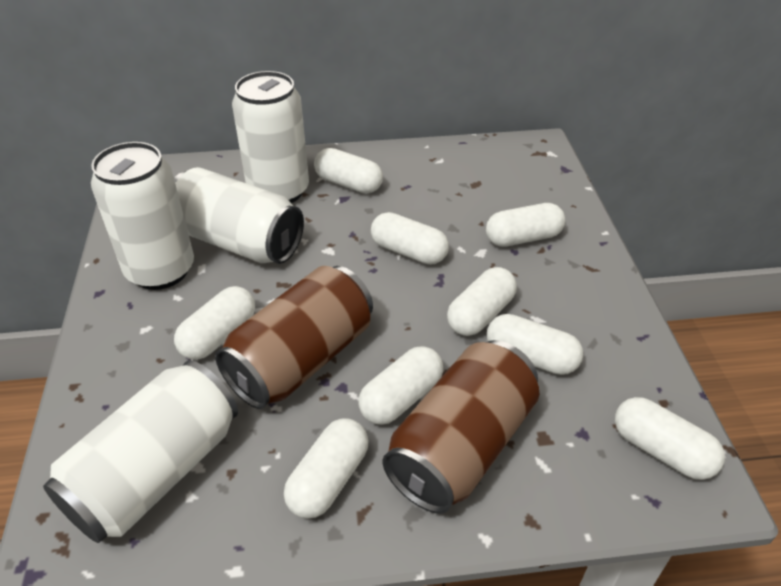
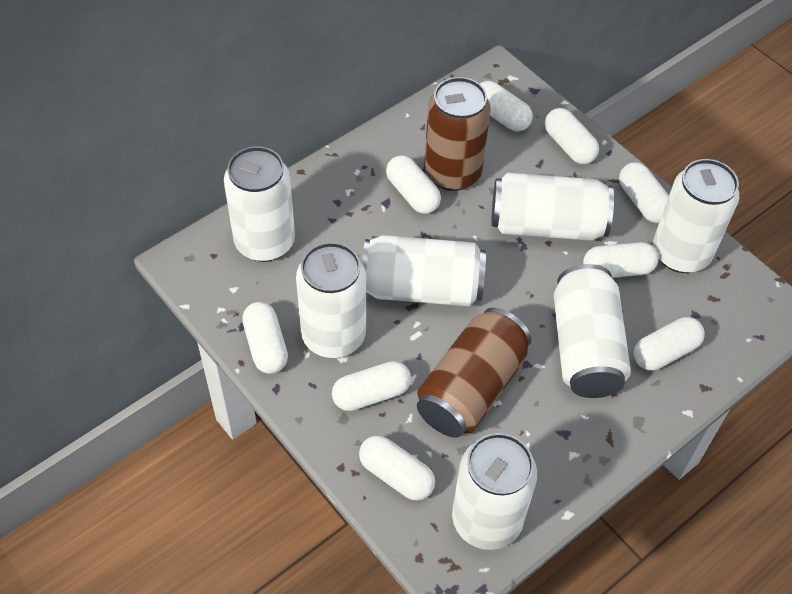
white can: 4 -> 7

